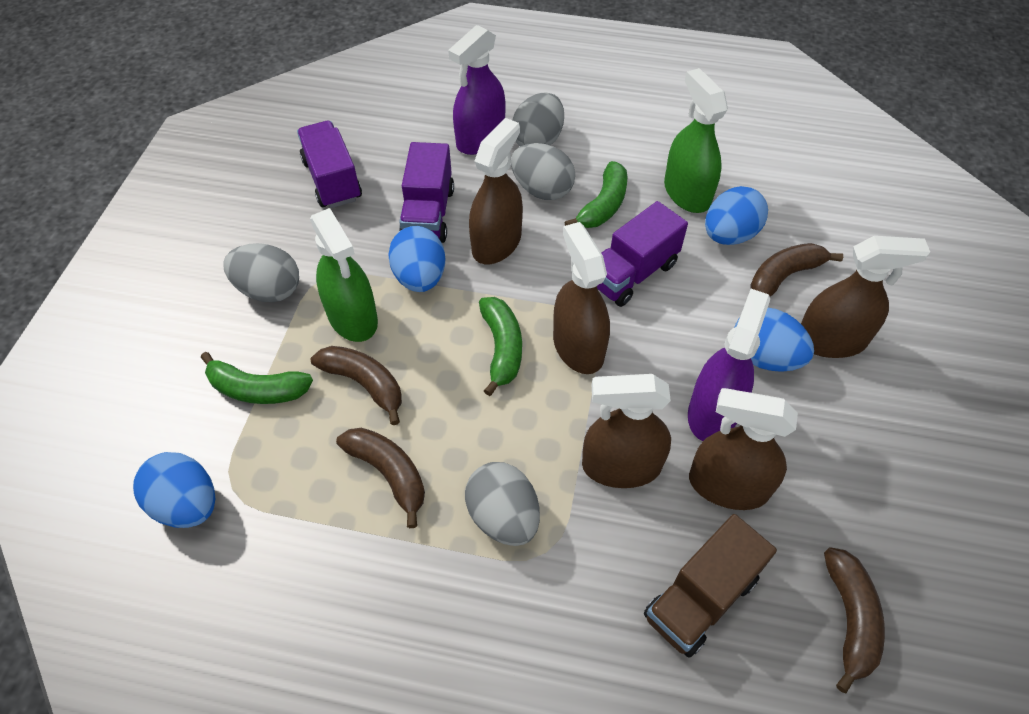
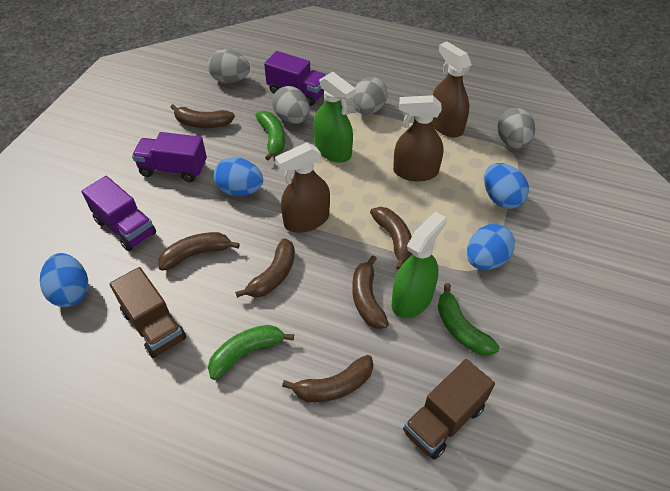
brown banana: 4 -> 6
brown spray bottle: 5 -> 3
brown truck: 1 -> 2
purple spray bottle: 2 -> 0

